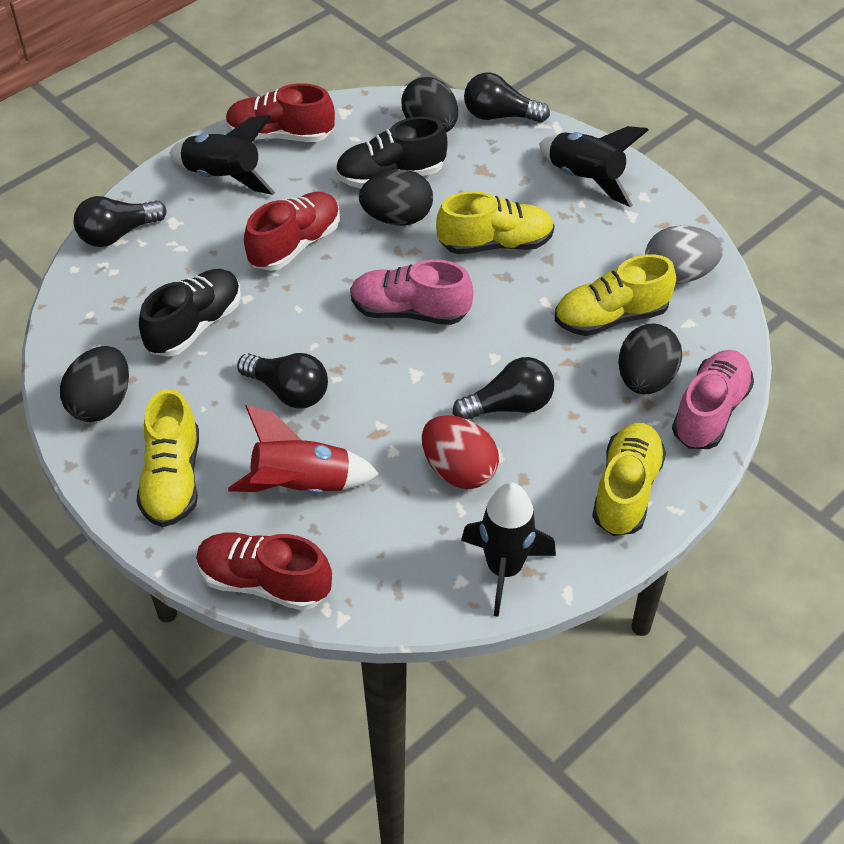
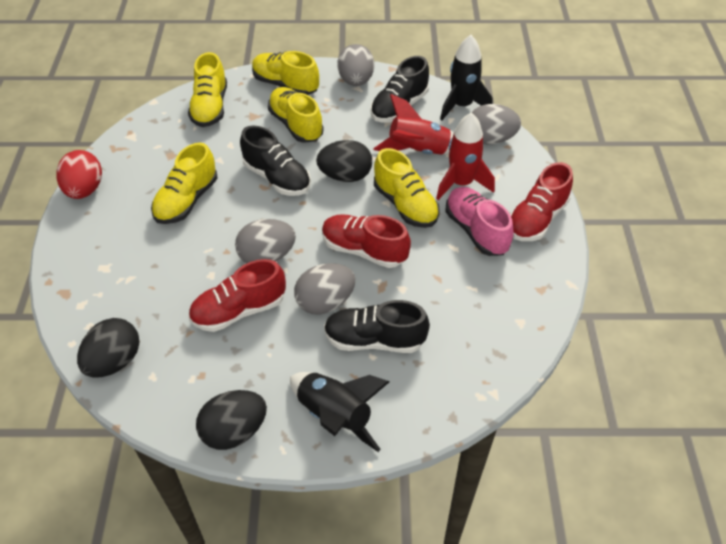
black egg: 4 -> 3
black light bulb: 4 -> 0
black rocket: 3 -> 2
black shoe: 2 -> 3
grey egg: 1 -> 4
pink shoe: 2 -> 1
red rocket: 1 -> 2
yellow shoe: 4 -> 5

